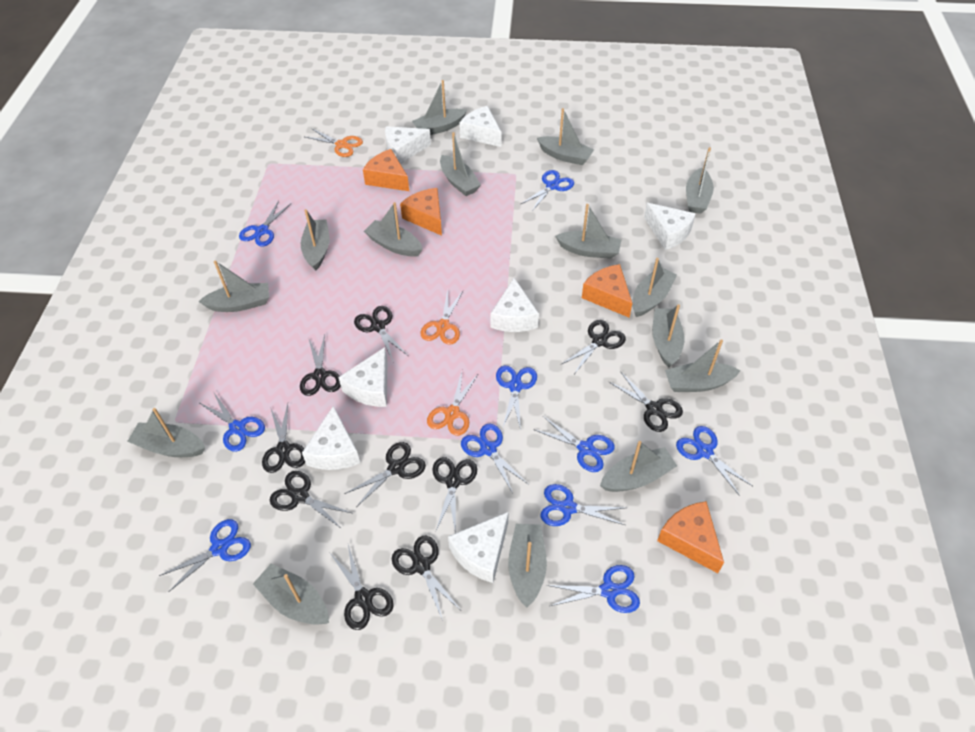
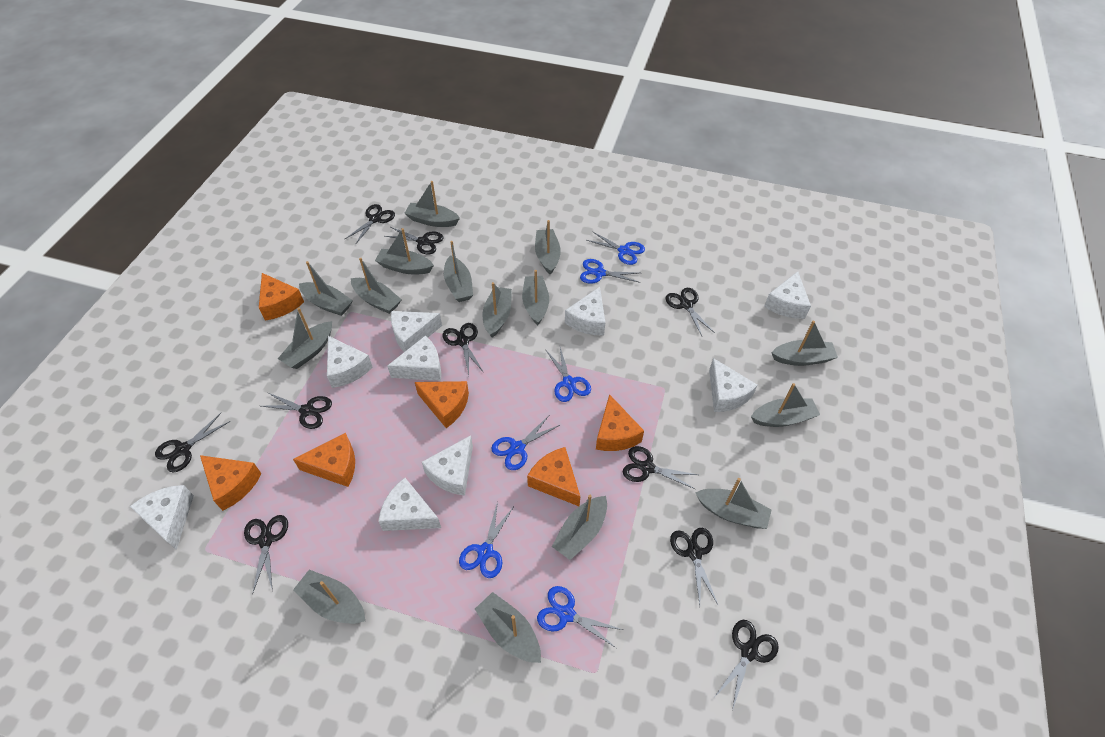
blue scissors: 10 -> 6
orange cheese: 4 -> 6
orange scissors: 3 -> 0
white cheese: 7 -> 9

